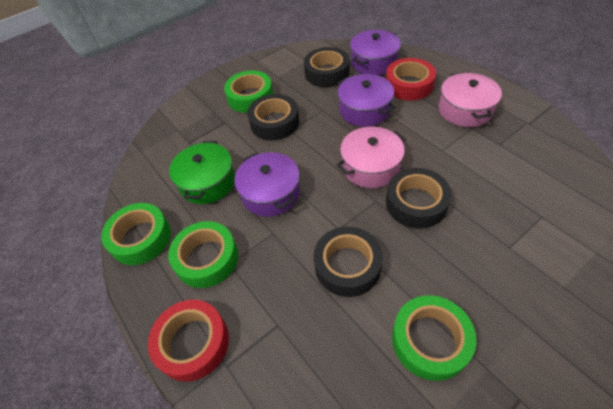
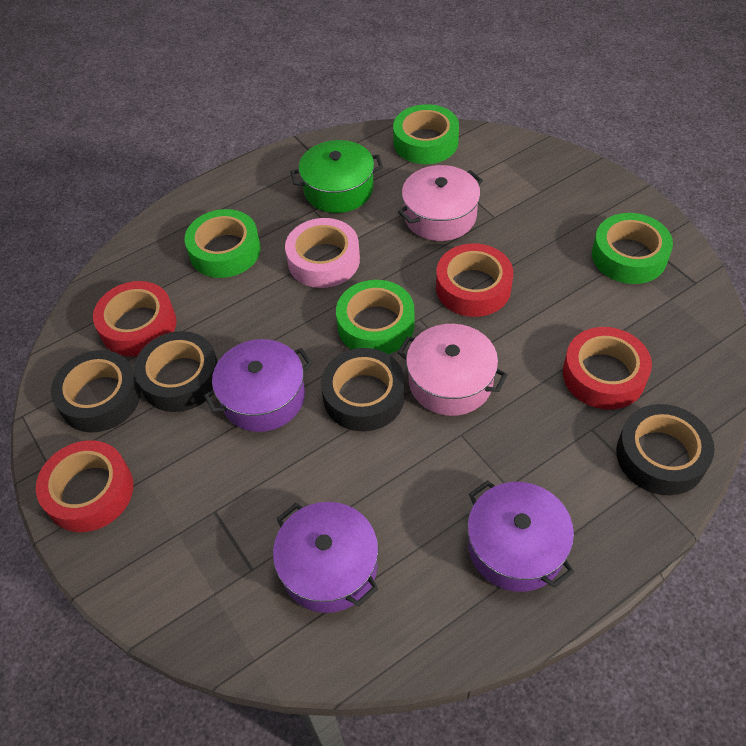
pink tape: 0 -> 1
red tape: 2 -> 4

